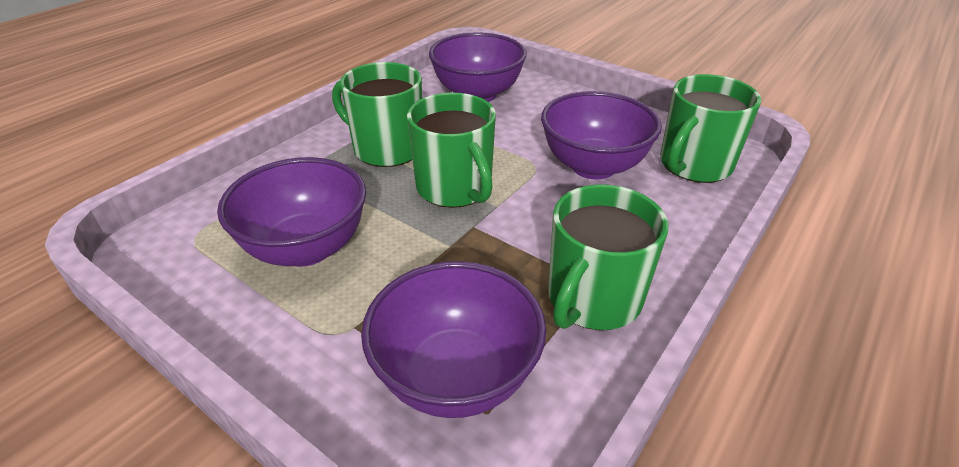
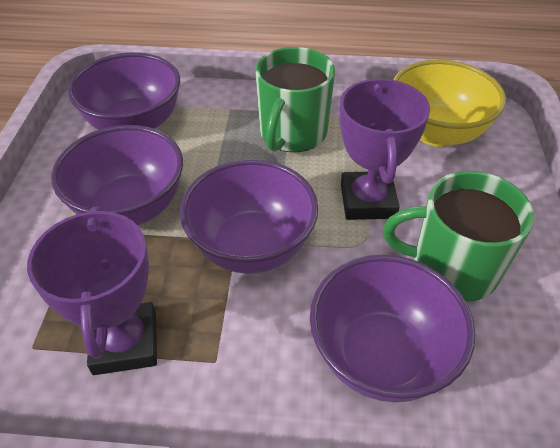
green mug: 4 -> 2
purple trophy: 0 -> 2
yellow bowl: 0 -> 1

